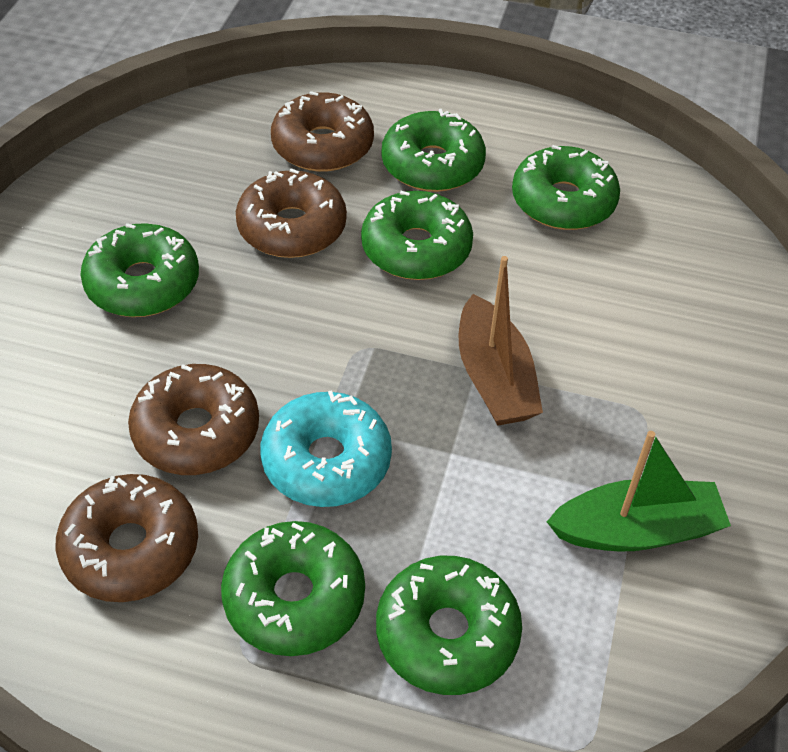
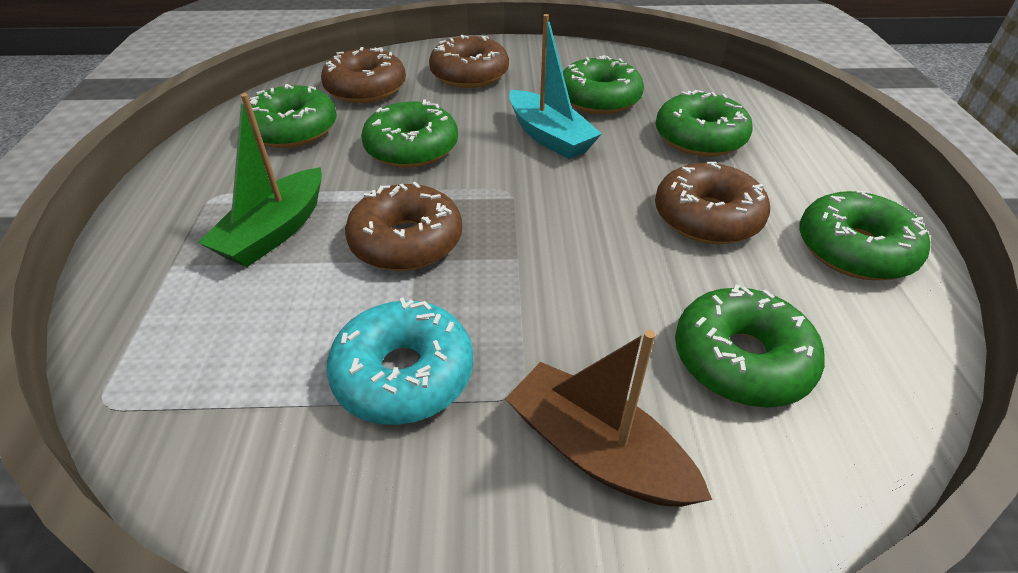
turquoise boat: 0 -> 1

